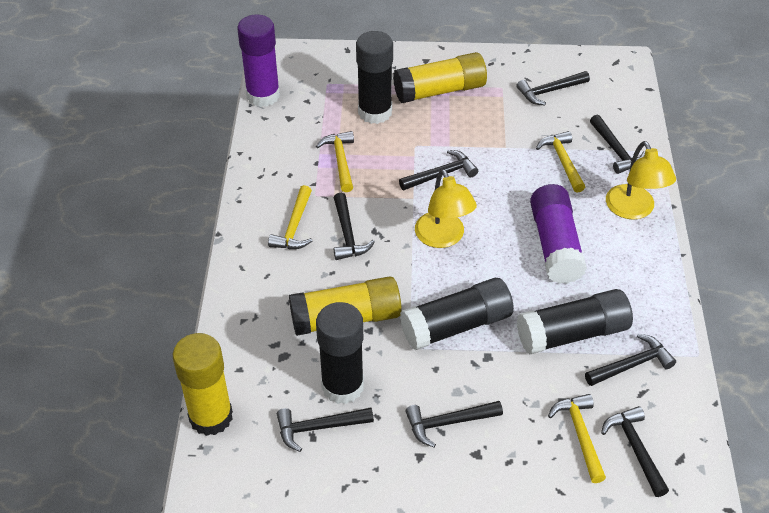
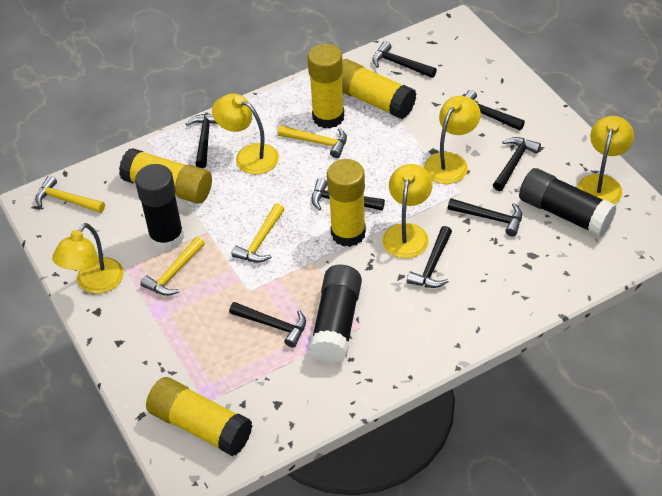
black glue stick: 4 -> 3
purple glue stick: 2 -> 0
yellow glue stick: 3 -> 5
yellow lamp: 2 -> 5

